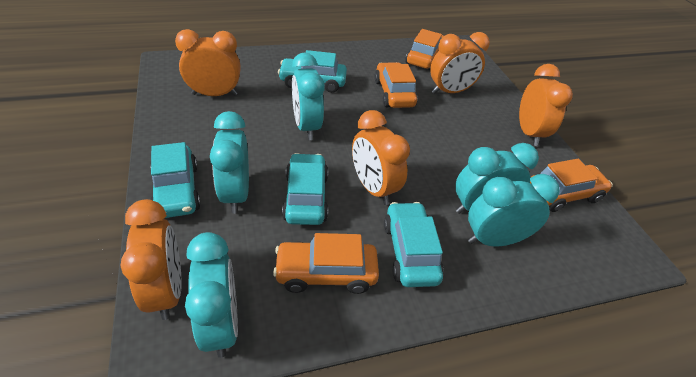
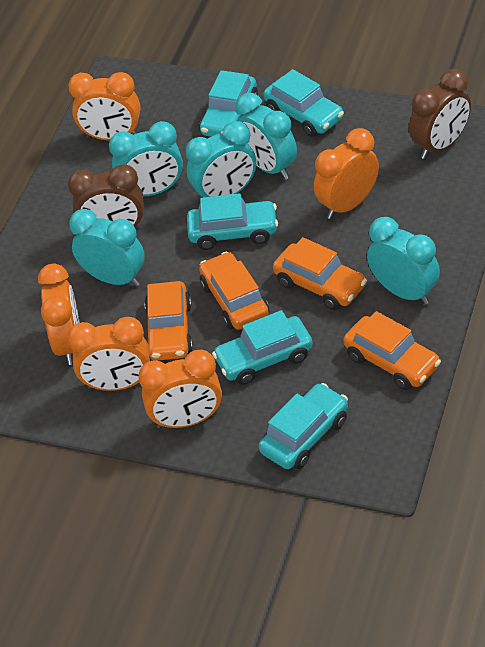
brown clock: 0 -> 2
turquoise car: 4 -> 5

